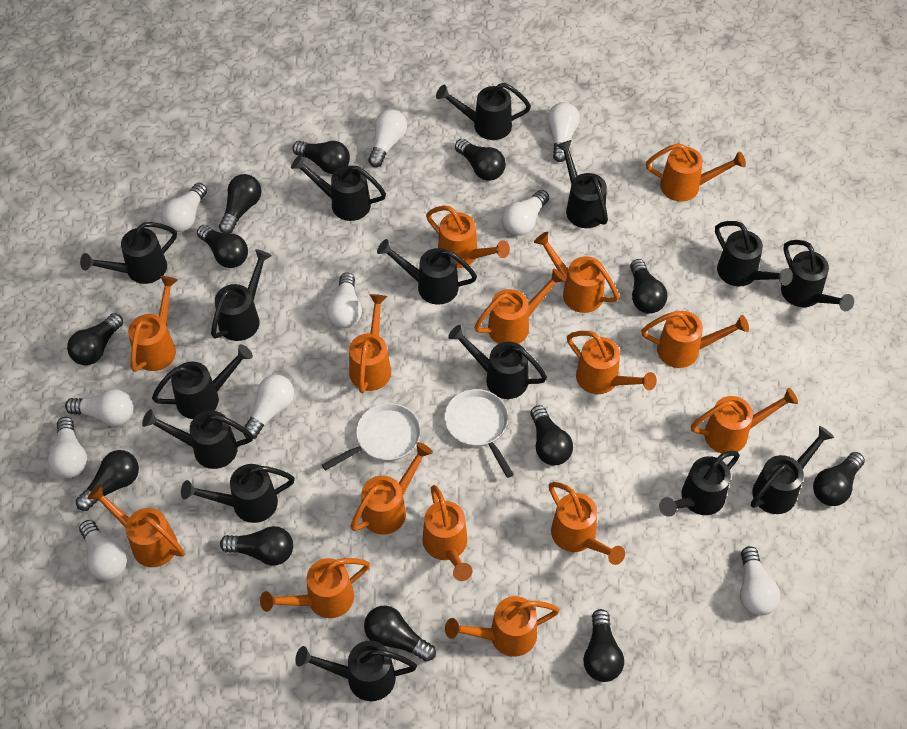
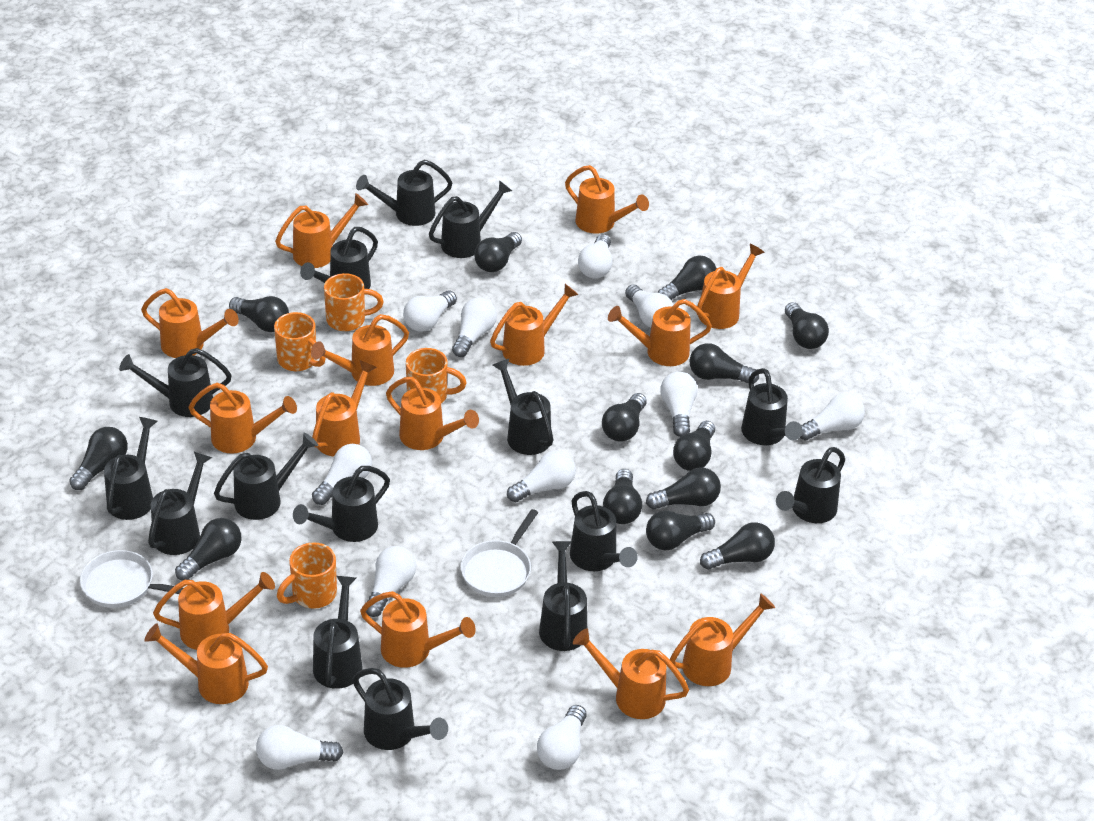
black light bulb: 12 -> 13
orange mug: 0 -> 4
white light bulb: 10 -> 11

